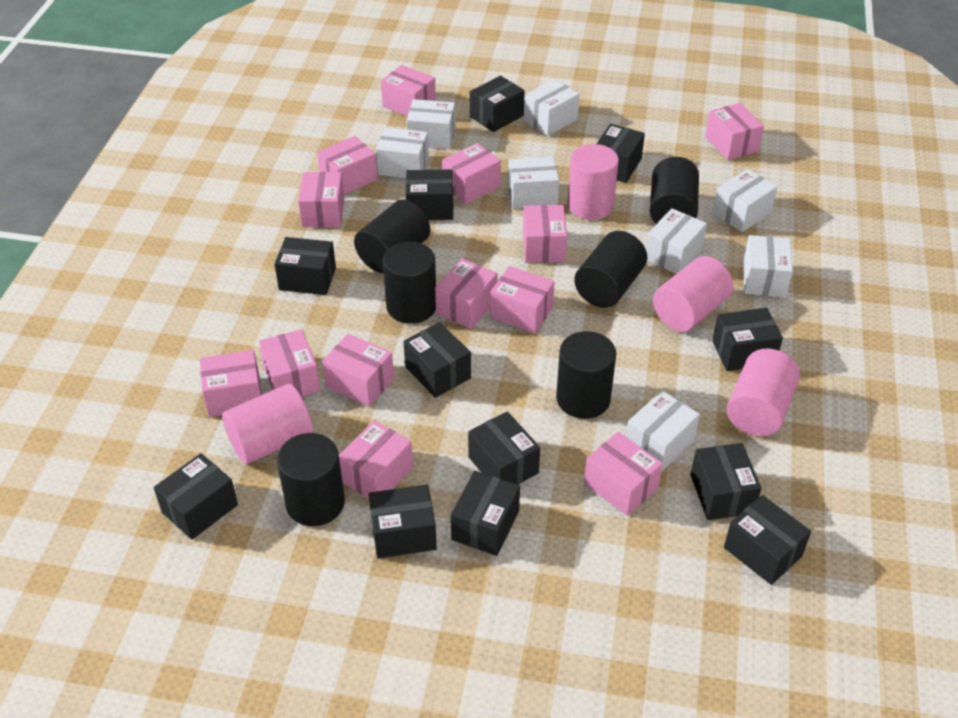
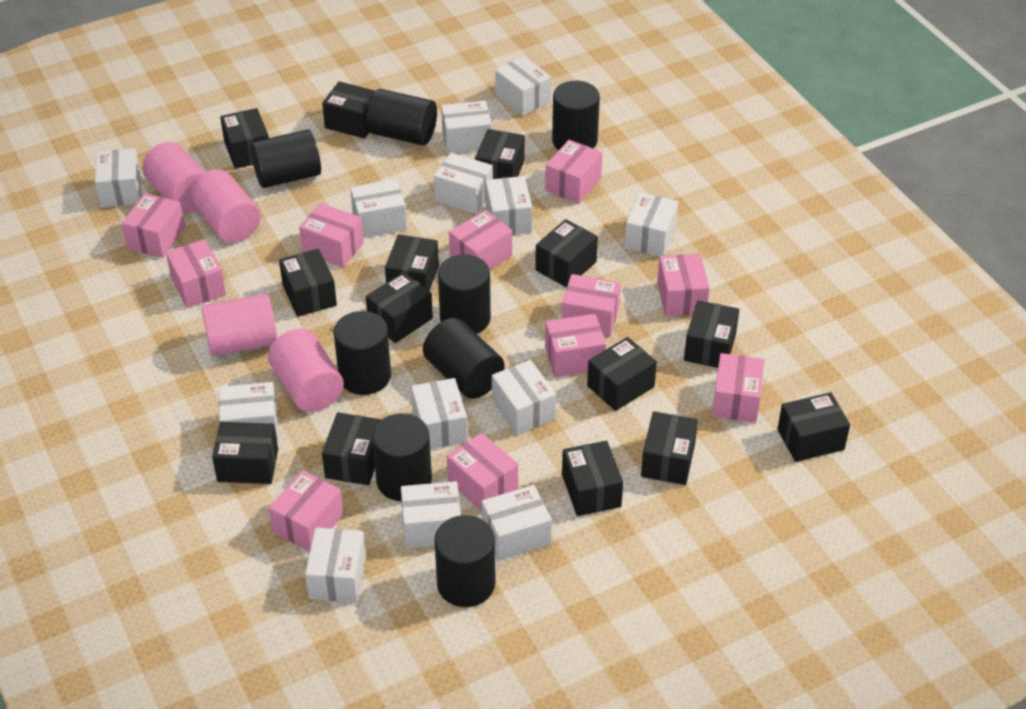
black box: 12 -> 14
black cylinder: 6 -> 8
pink box: 13 -> 11
white box: 8 -> 13

